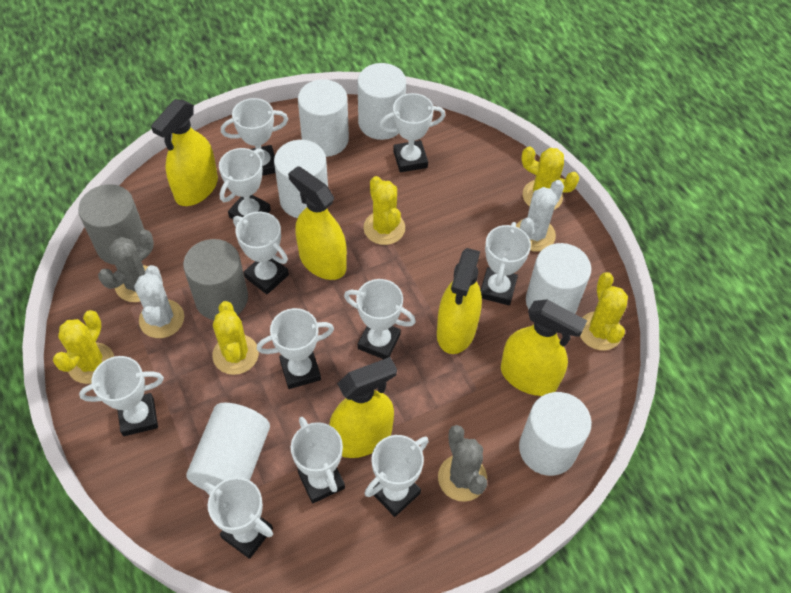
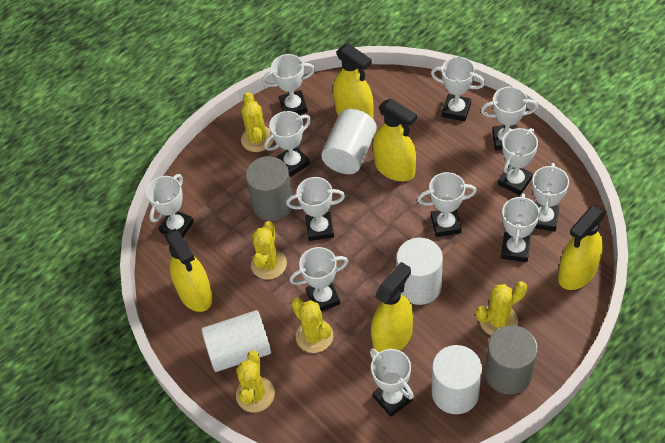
grey cactus: 2 -> 0
white cactus: 2 -> 0
white cylinder: 6 -> 4
white trophy: 11 -> 12

